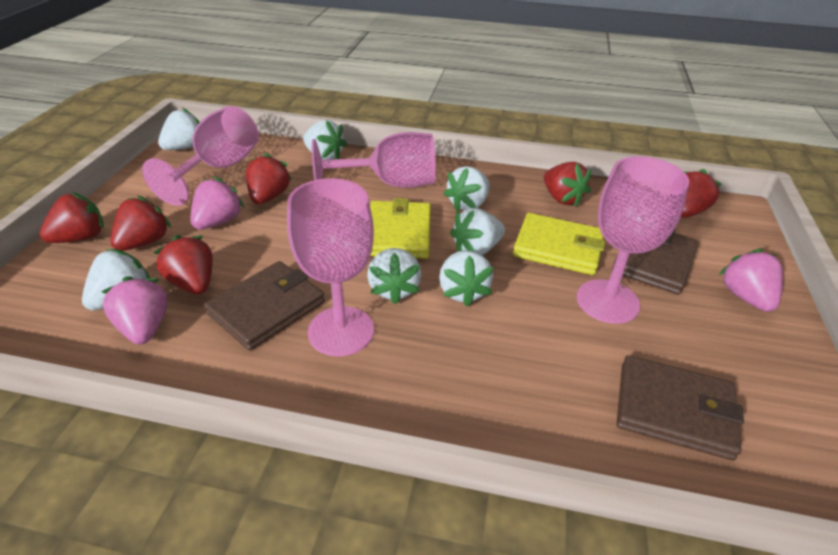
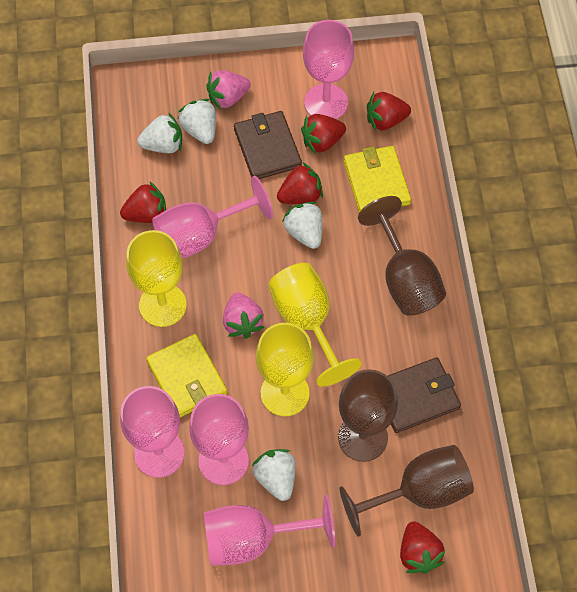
brown goblet: 0 -> 3
brown wallet: 3 -> 2
pink goblet: 4 -> 5
pink strawberry: 3 -> 2
red strawberry: 6 -> 5
white strawberry: 7 -> 4
yellow goblet: 0 -> 3

